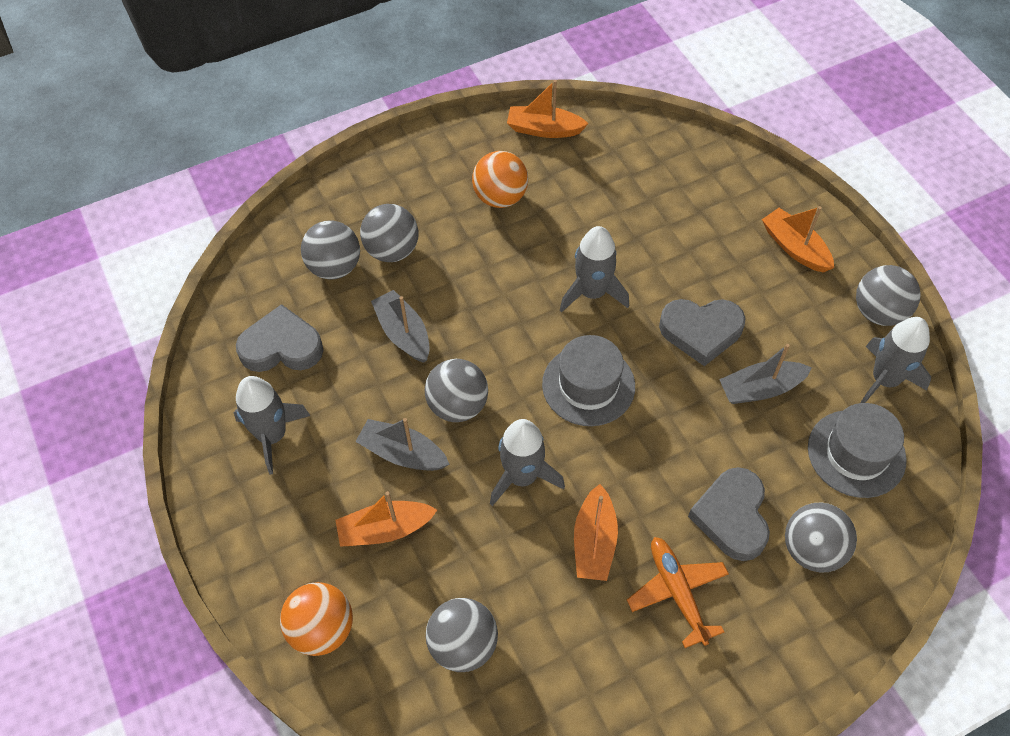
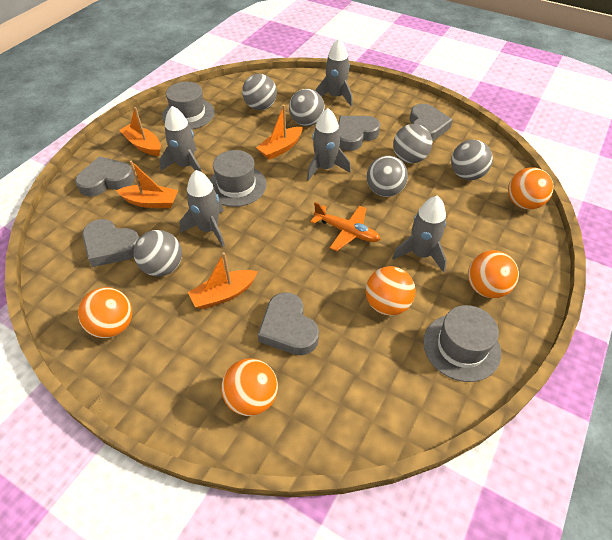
grey boat: 3 -> 0
grey hat: 2 -> 3
grey heart: 3 -> 5
grey rocket: 4 -> 5
orange ball: 2 -> 5

